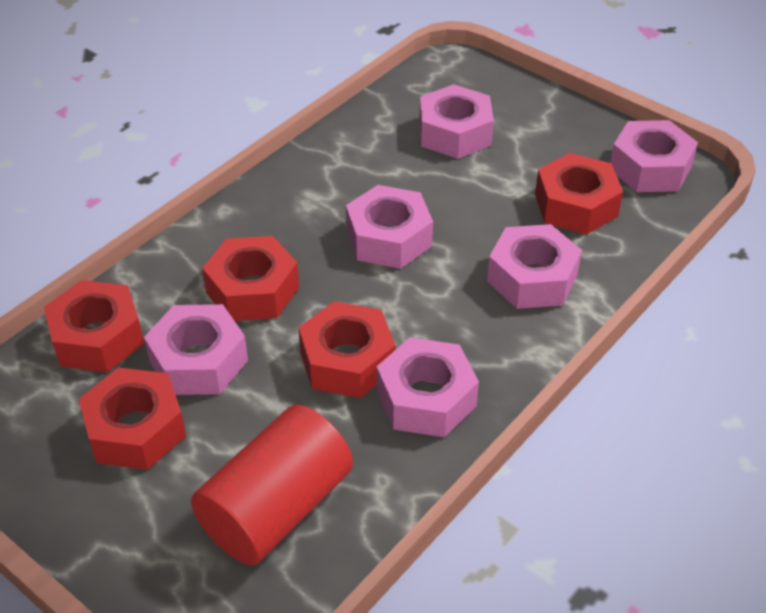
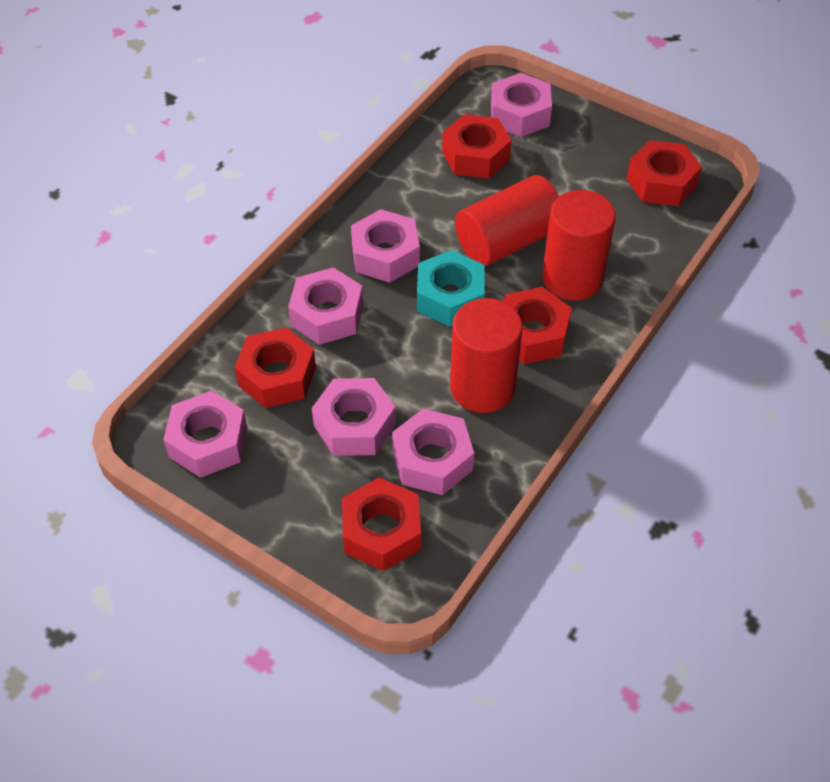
red cylinder: 1 -> 3
turquoise nut: 0 -> 1

